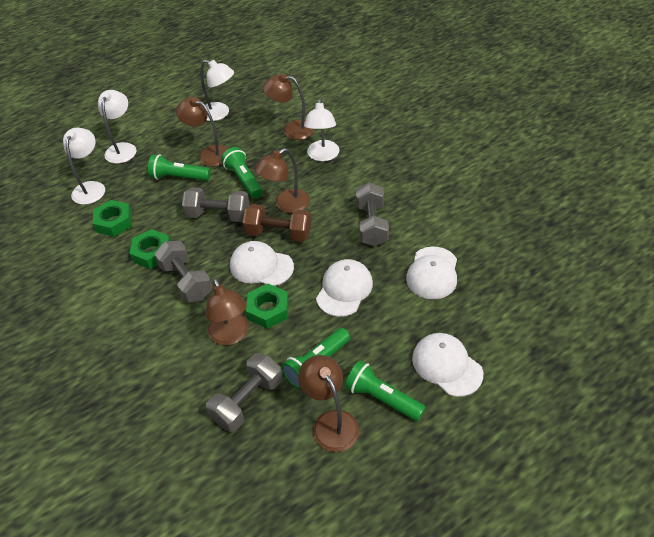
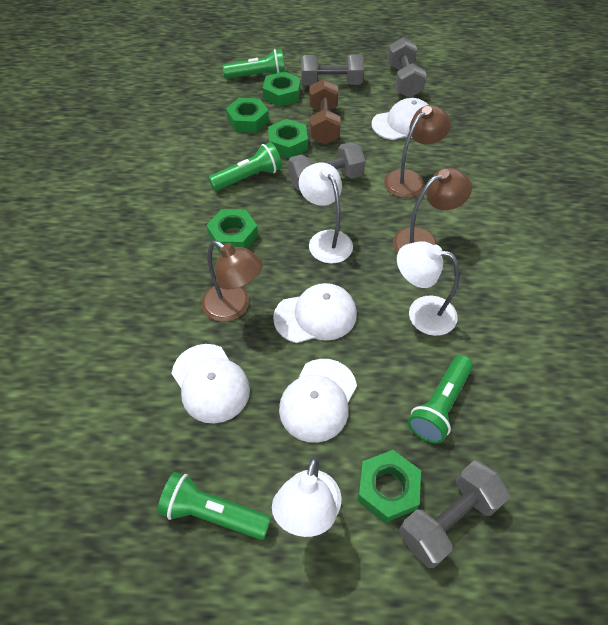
brown lamp: 5 -> 3
green nut: 3 -> 5
white lamp: 4 -> 3

